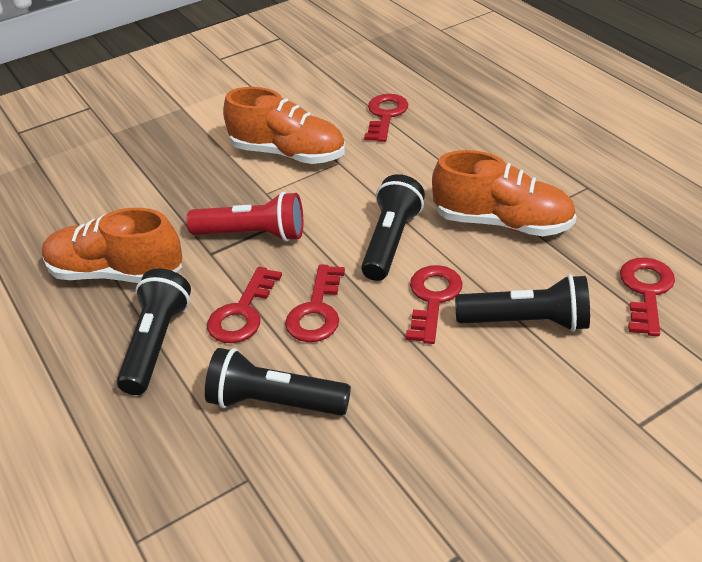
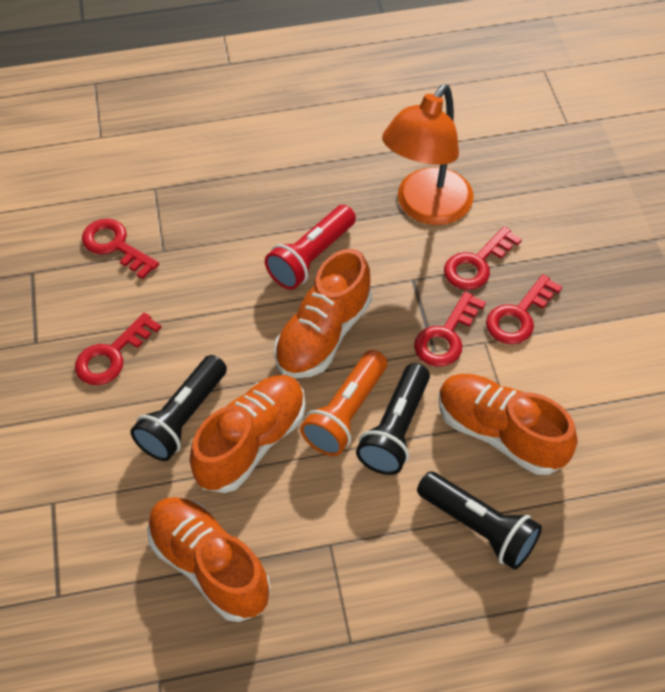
black flashlight: 4 -> 3
orange flashlight: 0 -> 1
orange lamp: 0 -> 1
orange shoe: 3 -> 4

